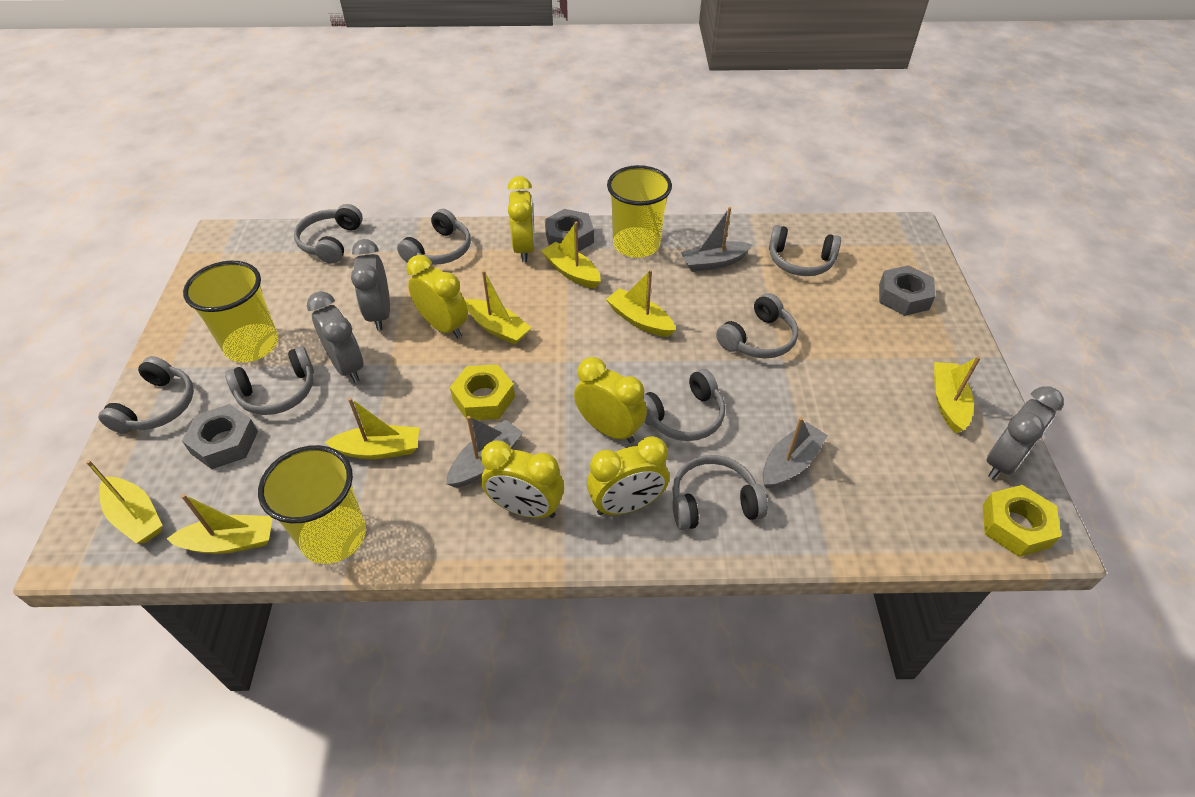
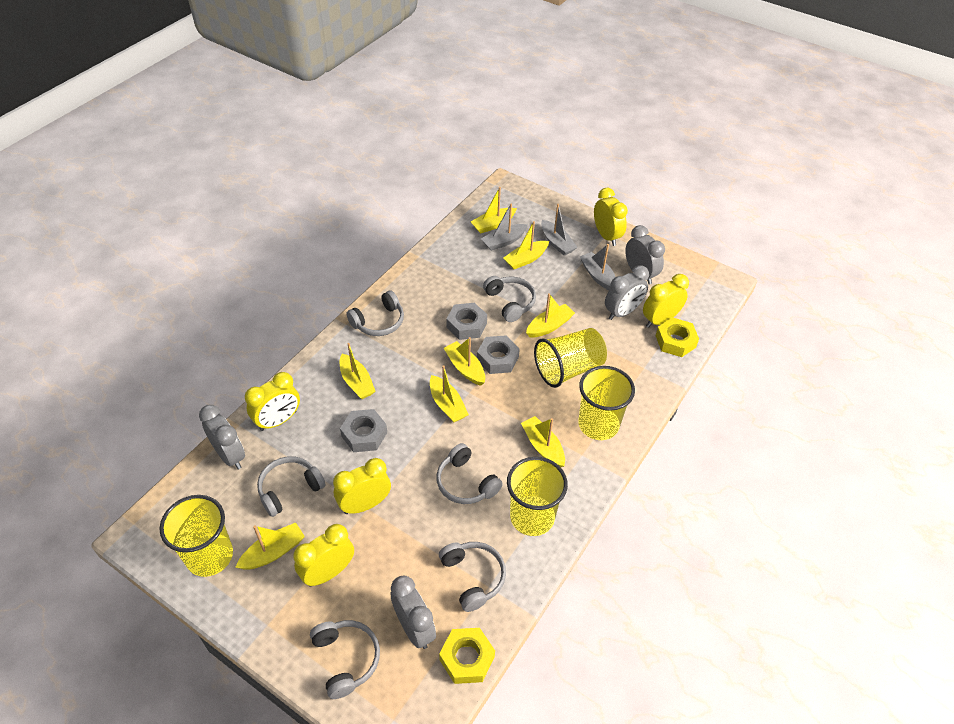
grey clock: 3 -> 4
grey headphones: 8 -> 6
yellow boat: 7 -> 8
yellow cup: 3 -> 4

